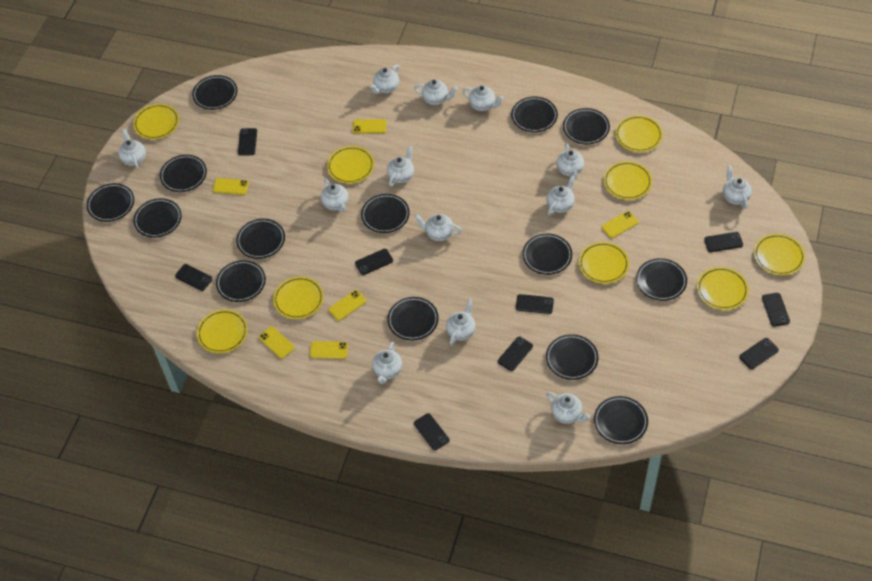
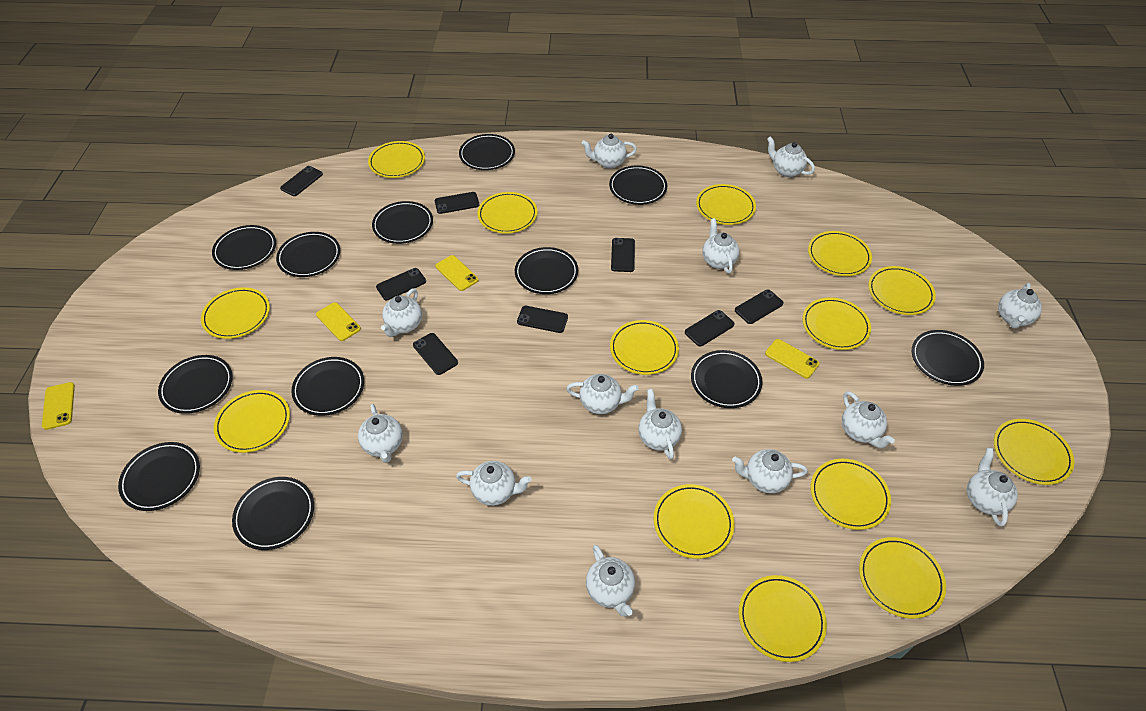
black phone: 9 -> 8
black plate: 14 -> 12
yellow phone: 6 -> 4
yellow plate: 9 -> 14

